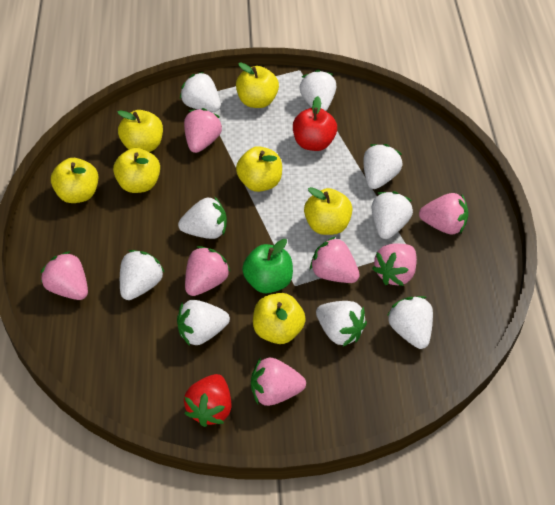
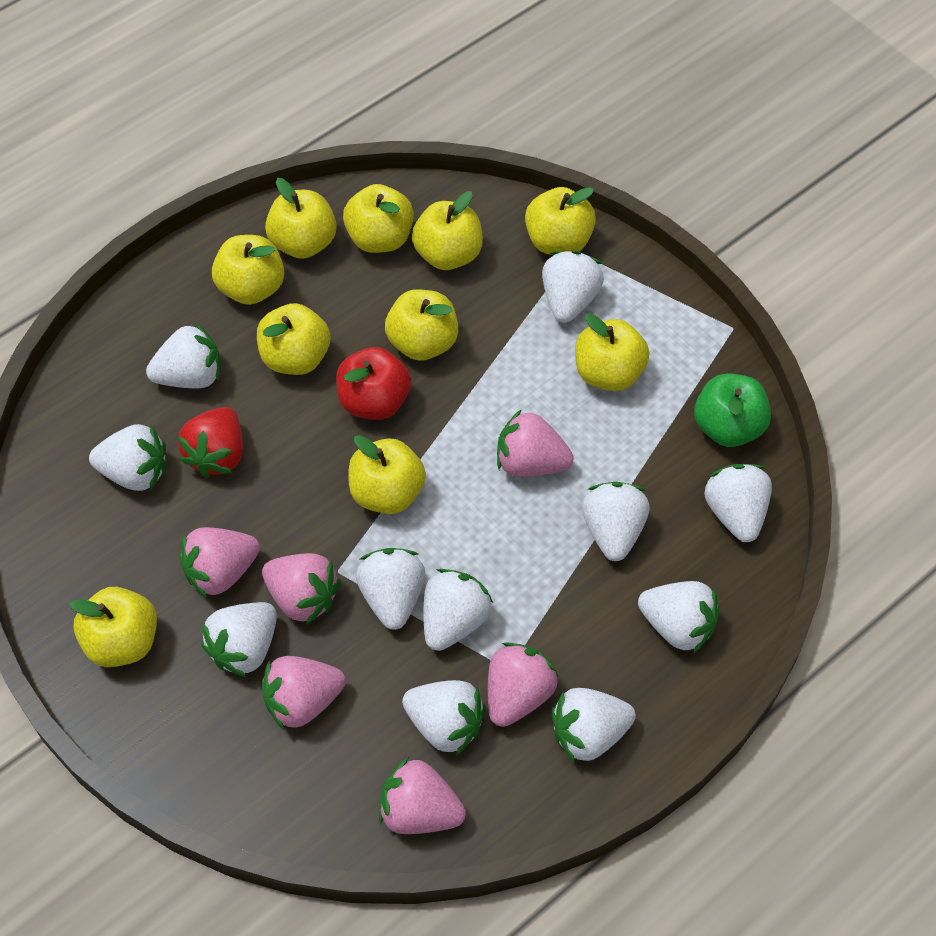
pink strawberry: 7 -> 6
white strawberry: 9 -> 11
yellow apple: 7 -> 10

